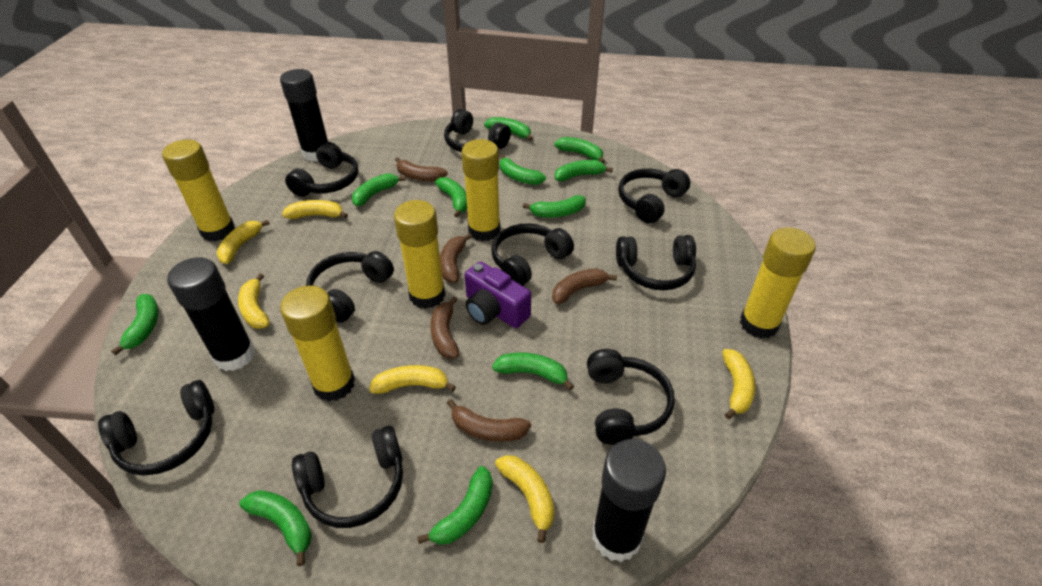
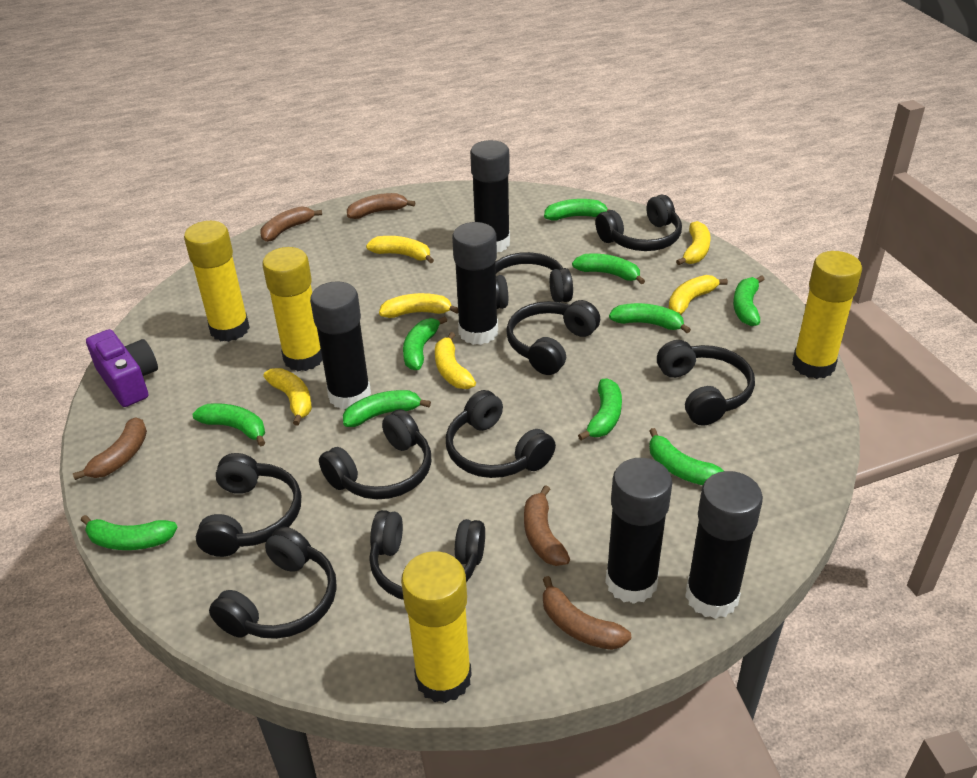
black glue stick: 3 -> 5
green banana: 11 -> 10
yellow glue stick: 5 -> 4

